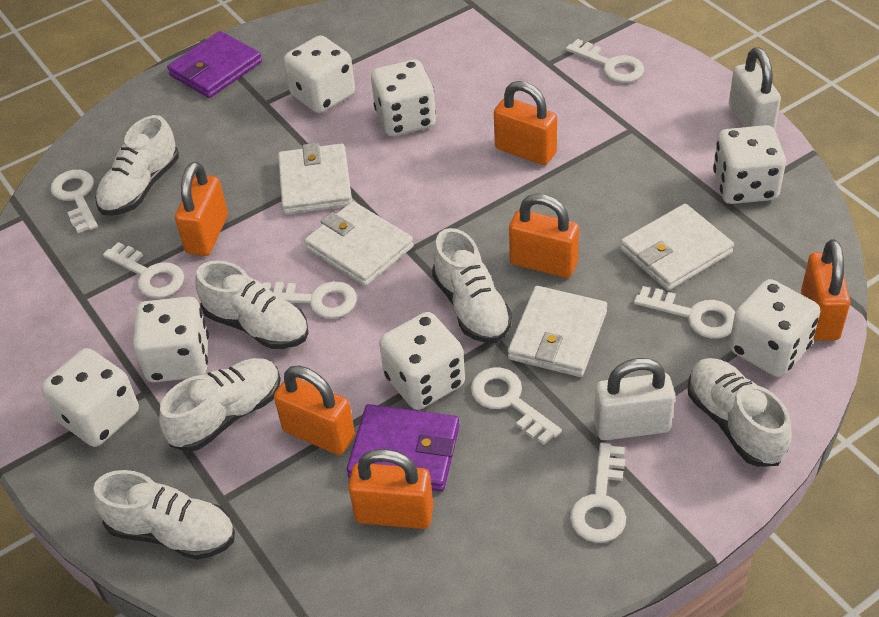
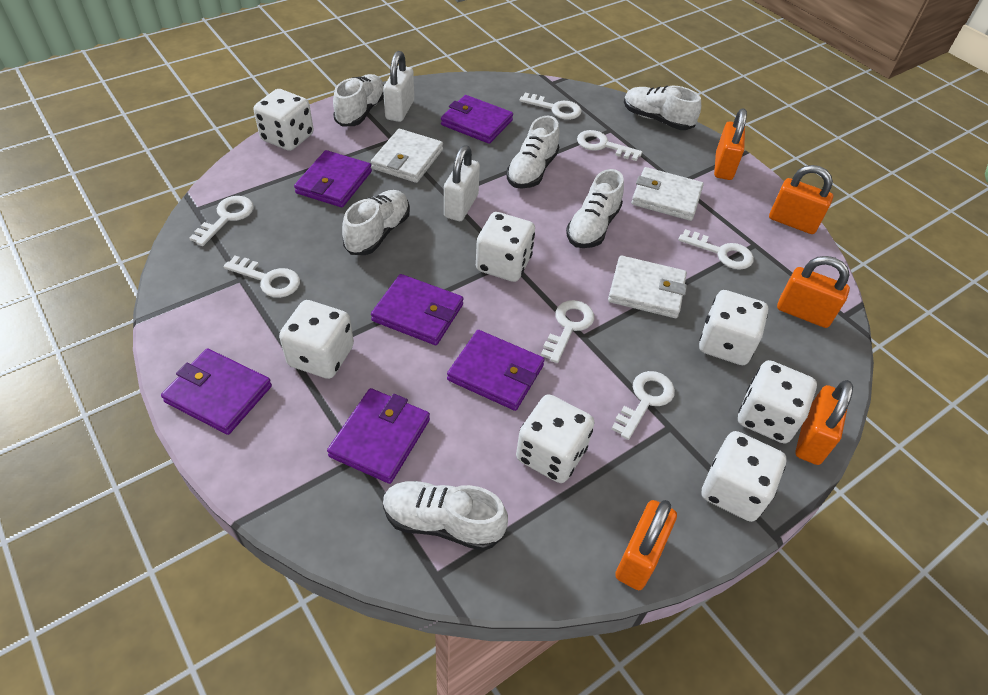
orange padlock: 6 -> 5
purple wallet: 2 -> 6
white wallet: 4 -> 3

